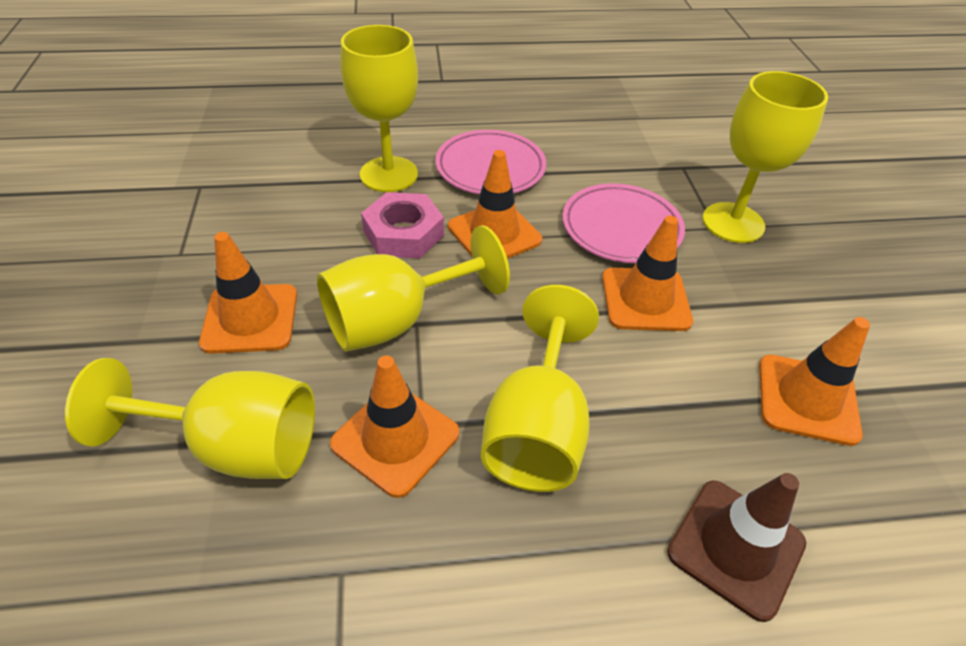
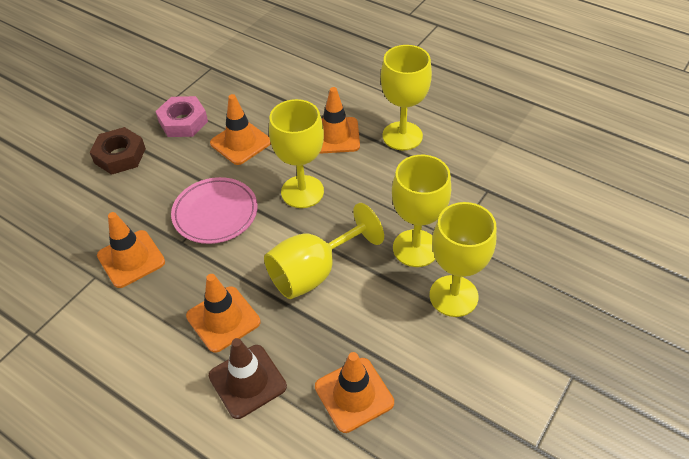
brown nut: 0 -> 1
pink plate: 2 -> 1

